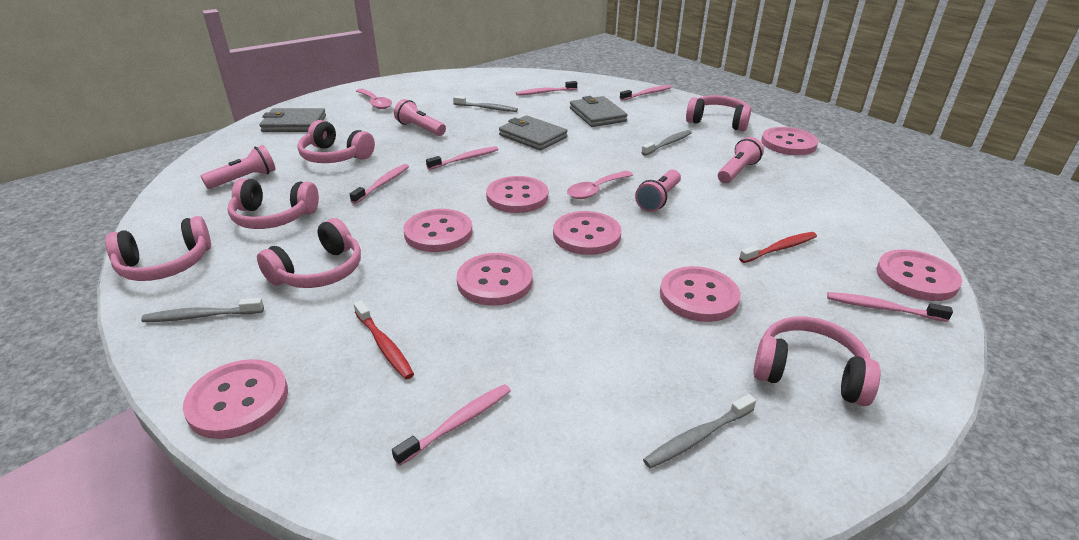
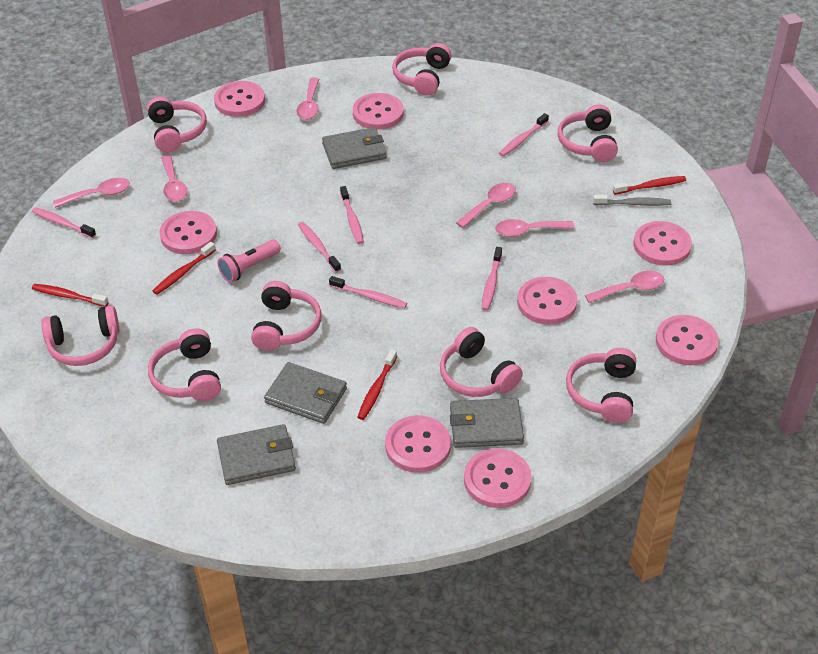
grey toothbrush: 4 -> 1
grey wallet: 3 -> 4
pink flashlight: 4 -> 1
pink headphones: 6 -> 8
pink spoon: 2 -> 6
red toothbrush: 2 -> 4

